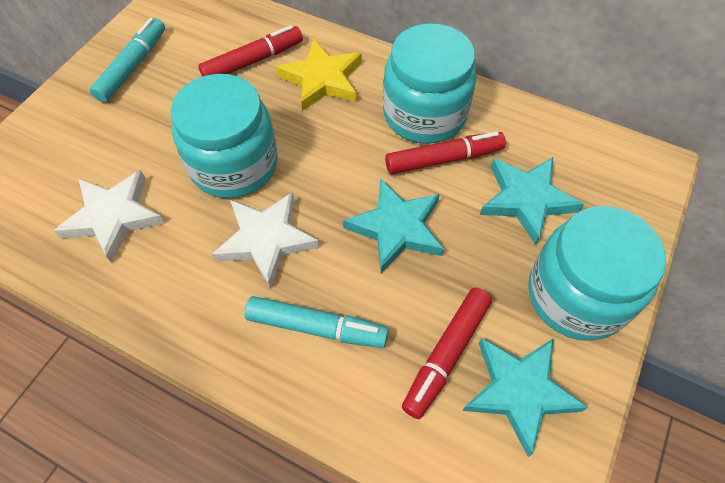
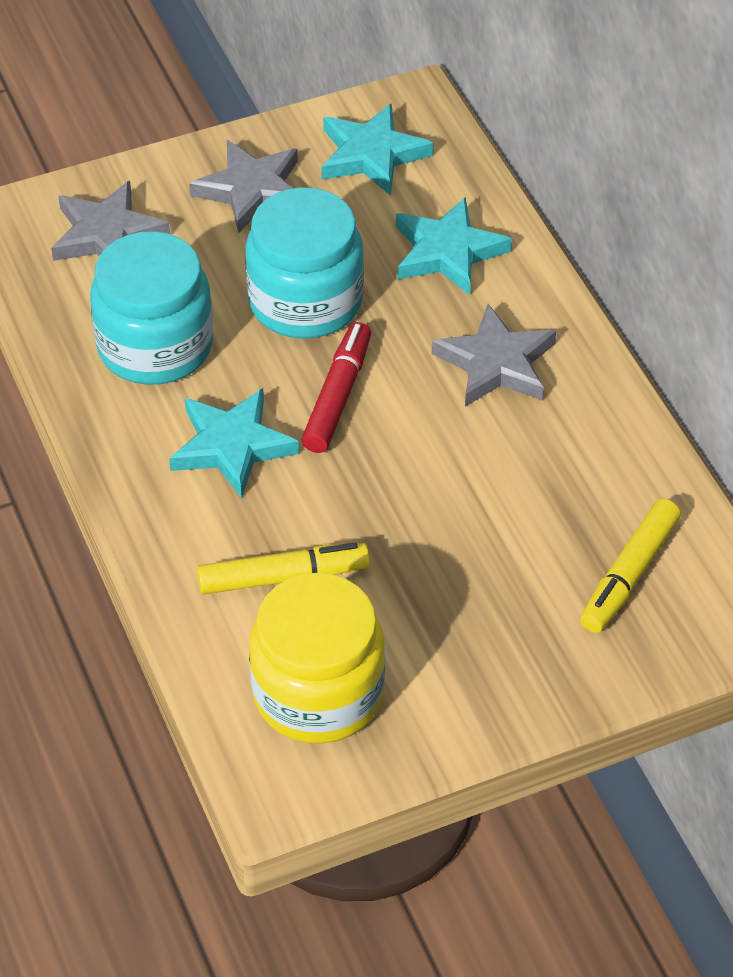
grey star: 0 -> 3
red marker: 3 -> 1
turquoise jar: 3 -> 2
turquoise marker: 2 -> 0
white star: 2 -> 0
yellow jar: 0 -> 1
yellow marker: 0 -> 2
yellow star: 1 -> 0

